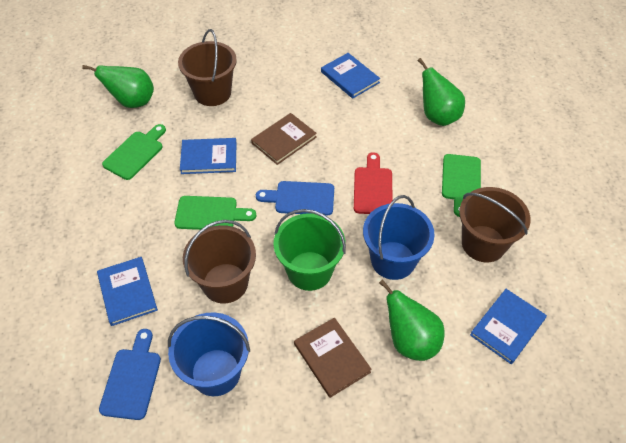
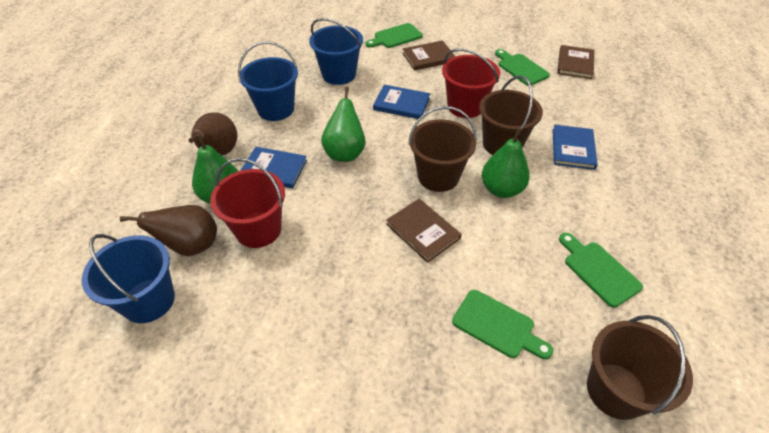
blue book: 4 -> 3
blue bucket: 2 -> 3
blue cutting board: 2 -> 0
brown book: 2 -> 3
brown pear: 0 -> 2
green bucket: 1 -> 0
green cutting board: 3 -> 4
red bucket: 0 -> 2
red cutting board: 1 -> 0

